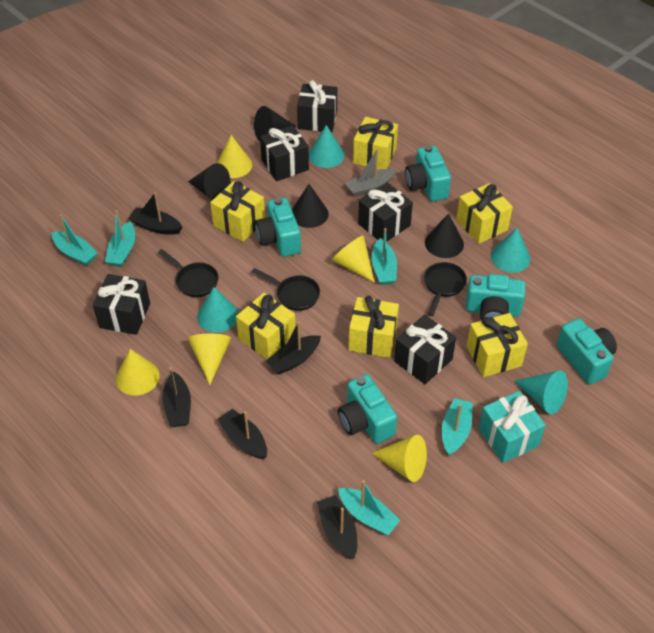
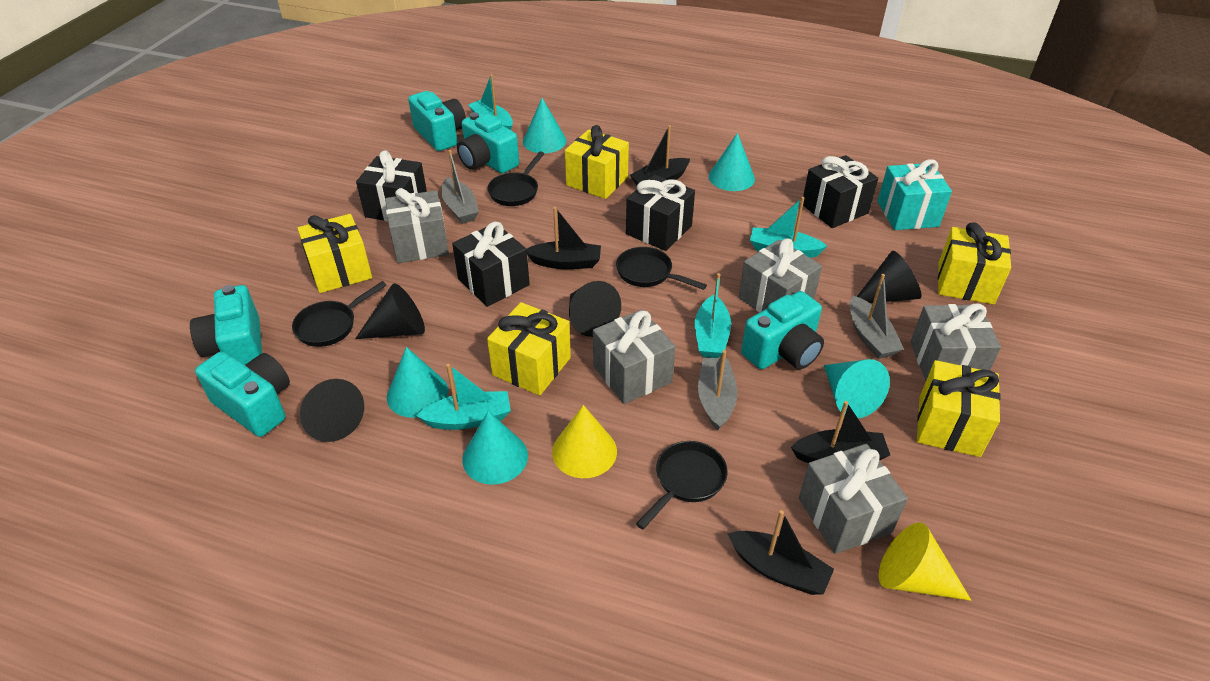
black boat: 5 -> 4
black gift: 5 -> 4
black pan: 3 -> 4
grey boat: 1 -> 3
grey gift: 0 -> 5
turquoise boat: 5 -> 4
turquoise cone: 4 -> 5
yellow cone: 5 -> 2
yellow gift: 6 -> 5

